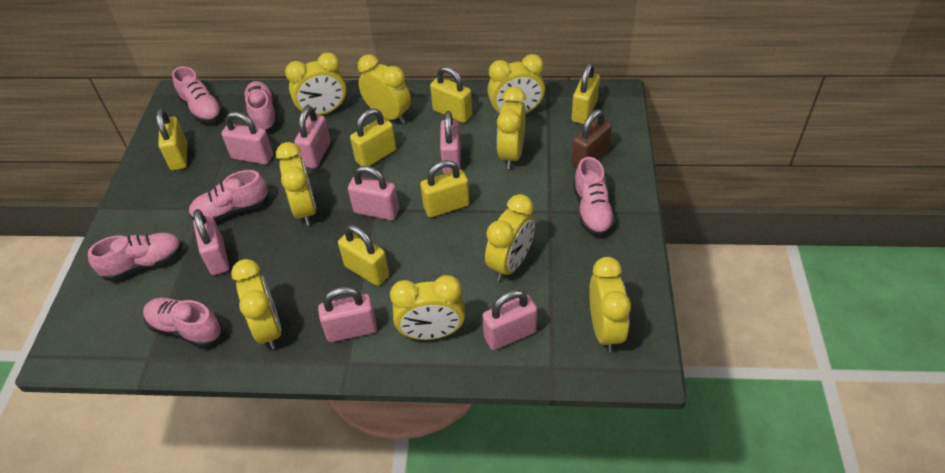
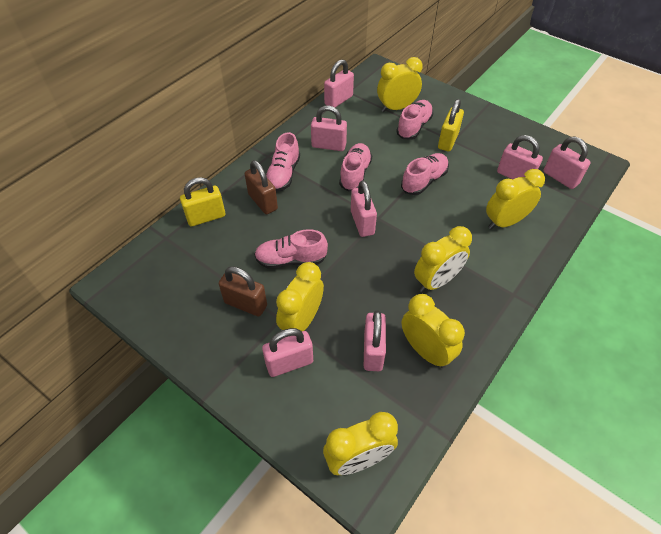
brown padlock: 1 -> 2
pink shoe: 6 -> 5
yellow clock: 9 -> 6
yellow padlock: 6 -> 2

